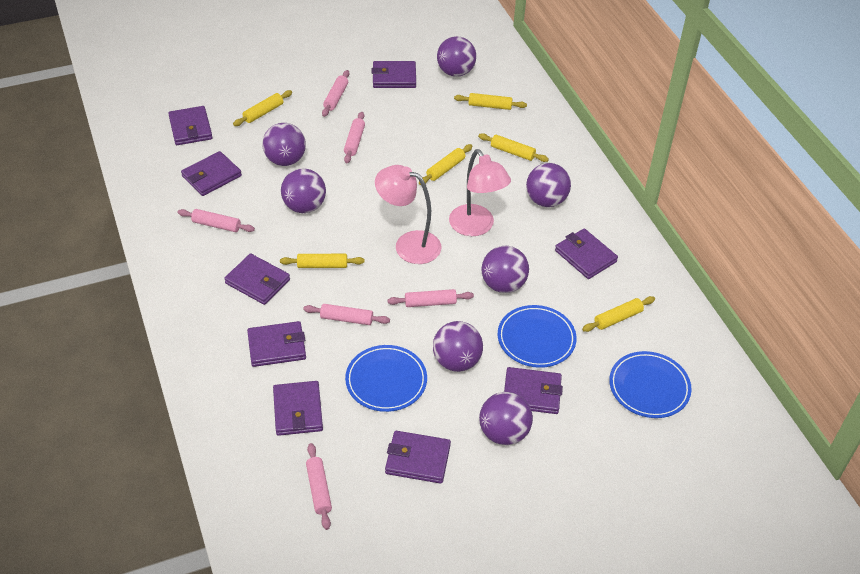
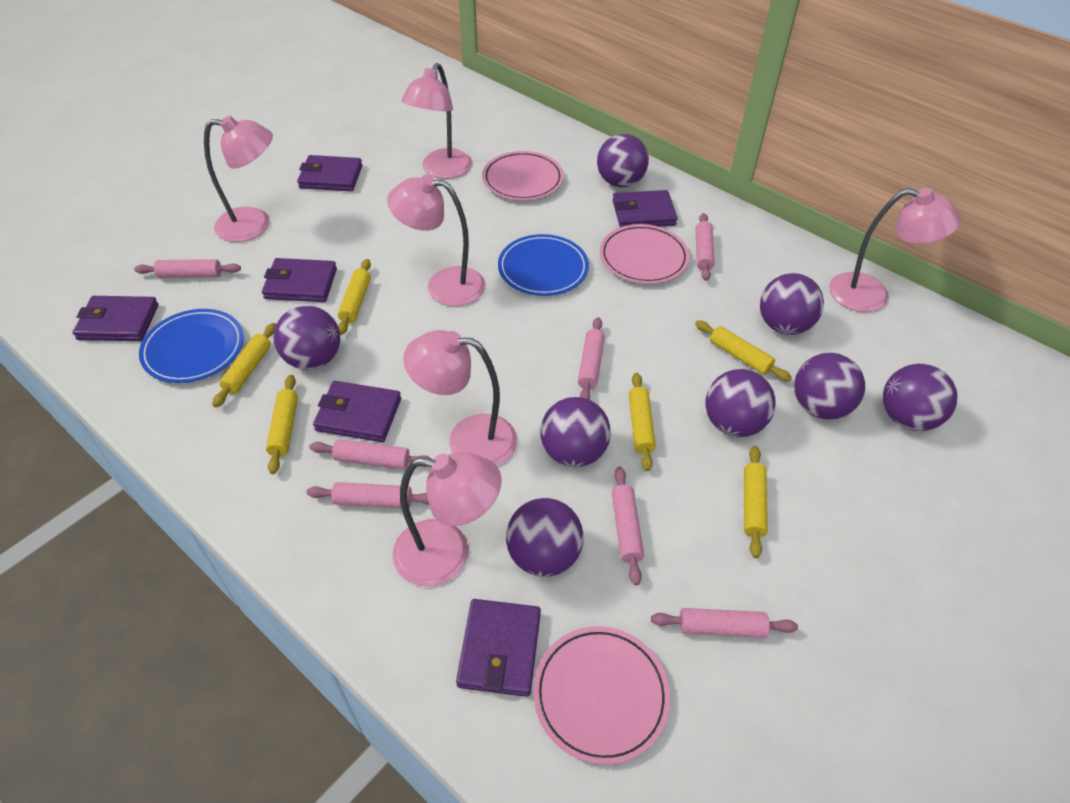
blue plate: 3 -> 2
pink lamp: 2 -> 6
pink plate: 0 -> 3
pink rolling pin: 6 -> 7
purple ball: 7 -> 8
purple wallet: 9 -> 6

